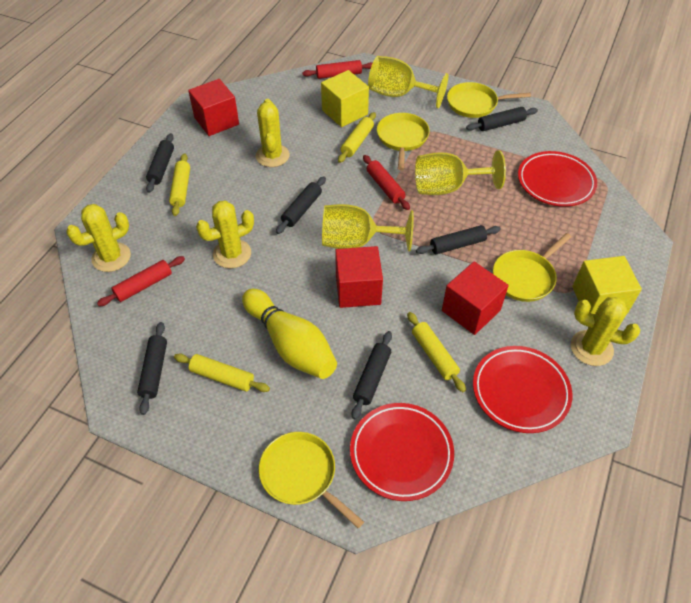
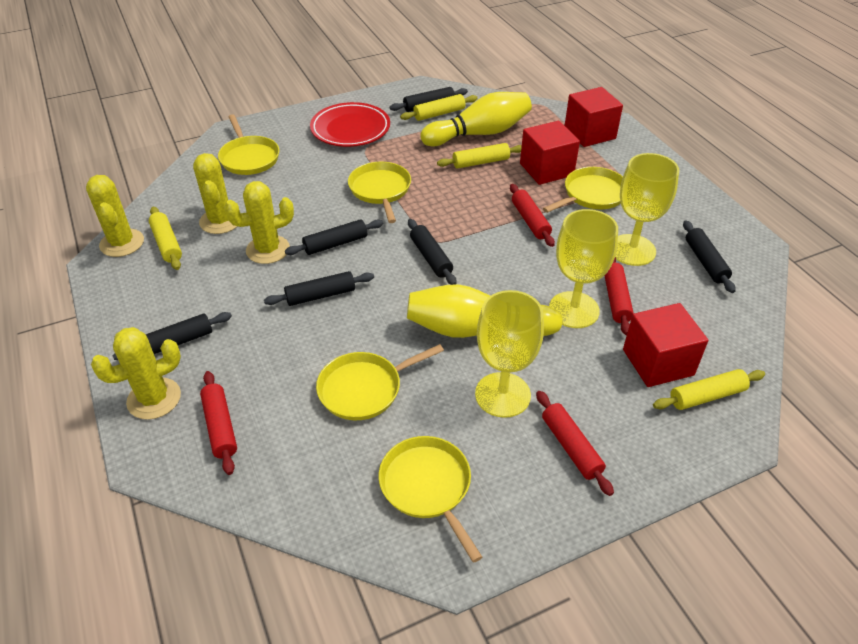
red plate: 3 -> 1
red rolling pin: 3 -> 4
yellow bowling pin: 1 -> 2
yellow cube: 2 -> 0
yellow pan: 4 -> 5

